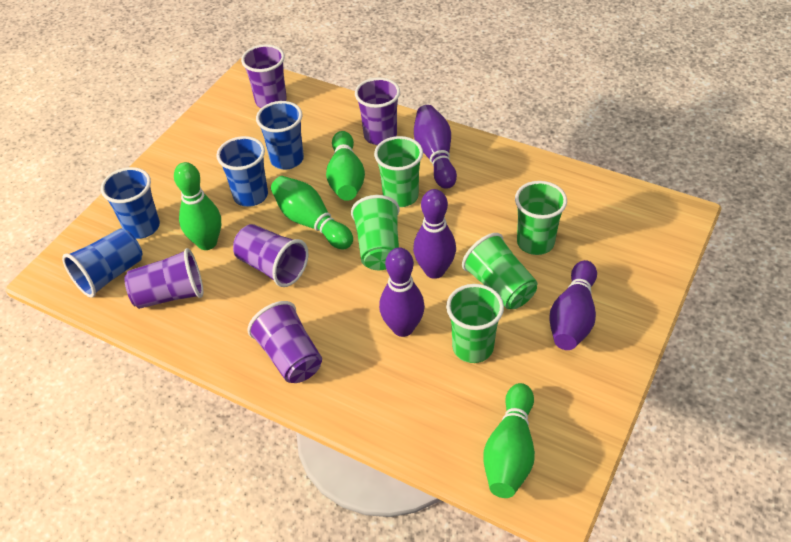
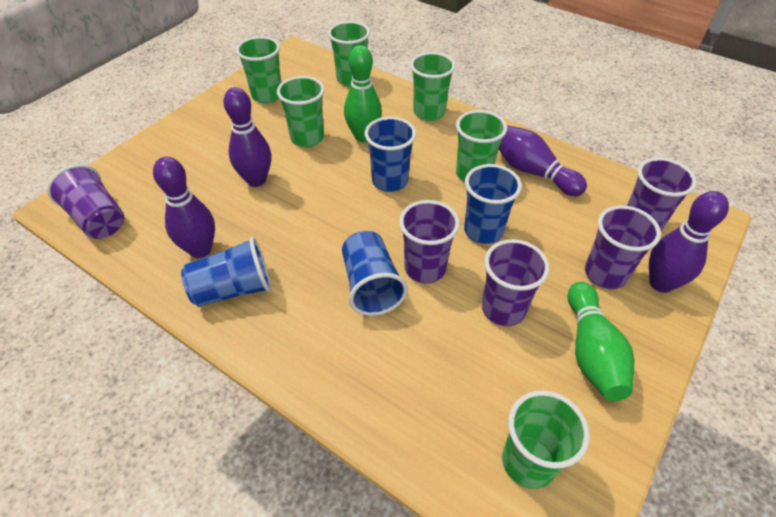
green bowling pin: 4 -> 2
green cup: 5 -> 6

